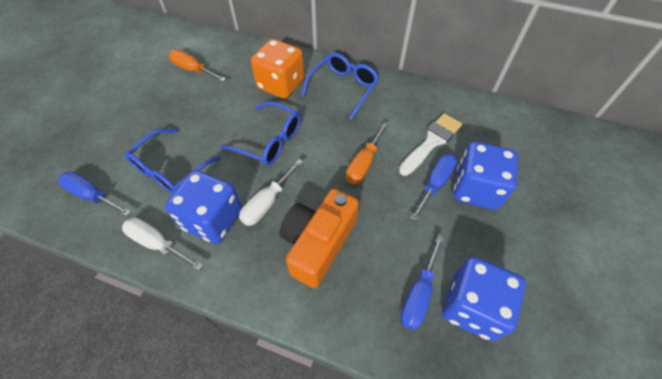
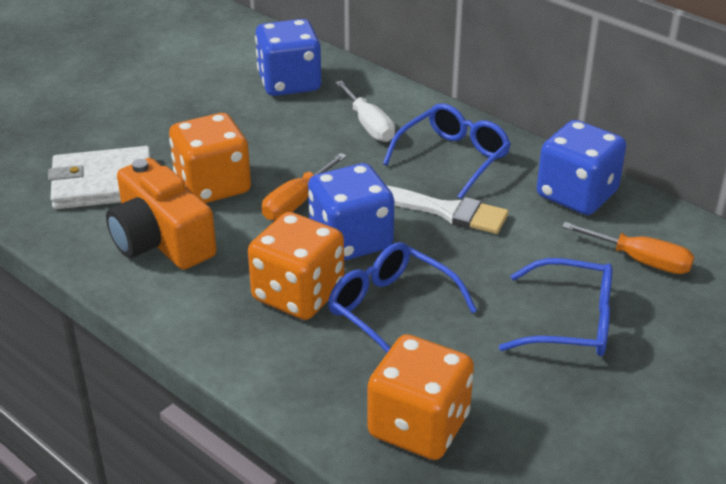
blue screwdriver: 3 -> 0
orange dice: 1 -> 3
white screwdriver: 2 -> 1
white wallet: 0 -> 1

